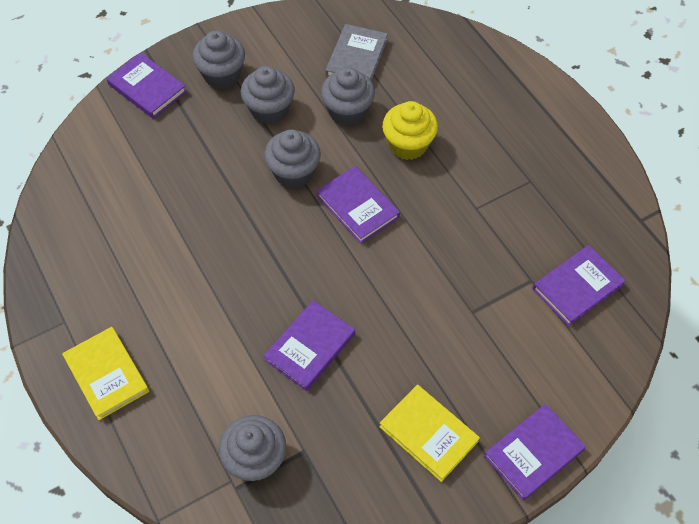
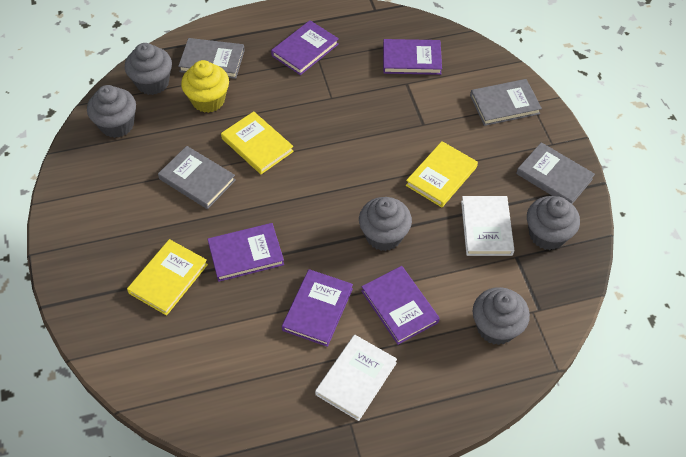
grey book: 1 -> 4
white book: 0 -> 2
yellow book: 2 -> 3

